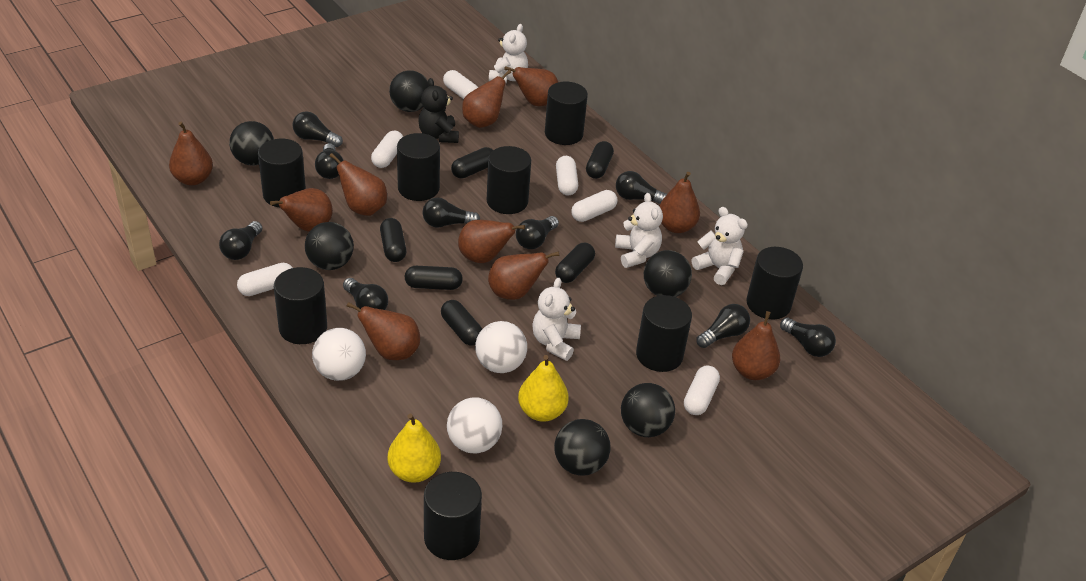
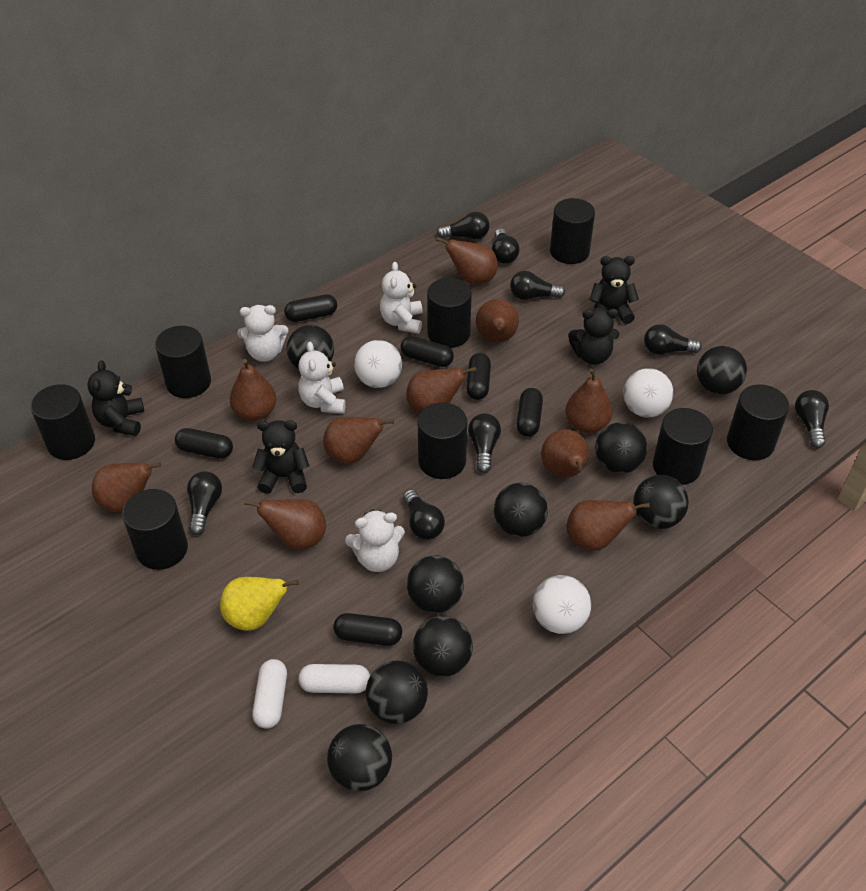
black ball: 6 -> 9
black light bulb: 9 -> 8
black teddy bear: 1 -> 4
white capsule: 6 -> 2
yellow pear: 2 -> 1

